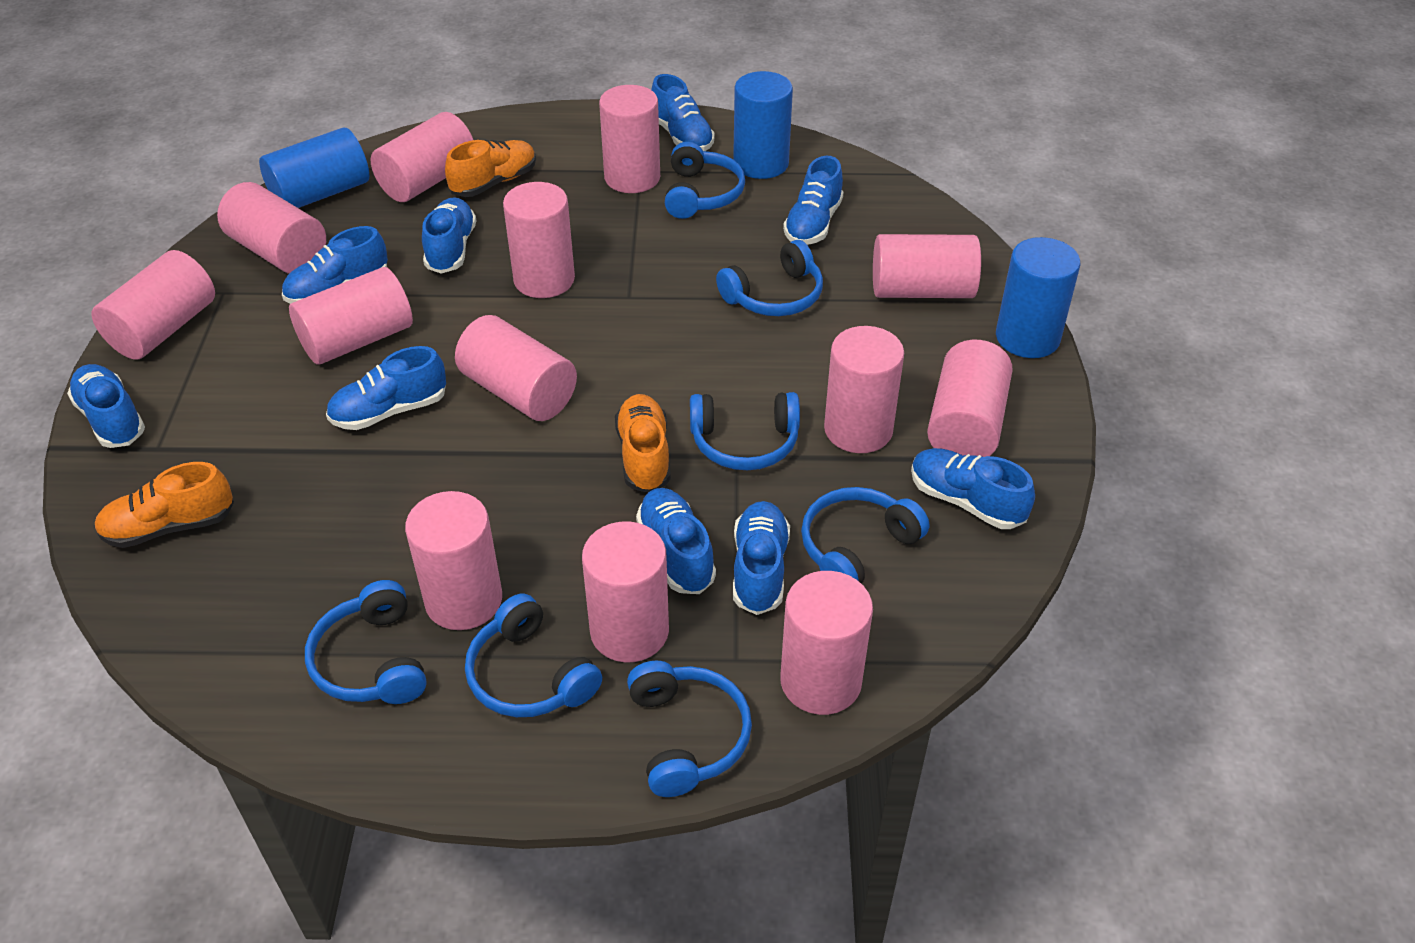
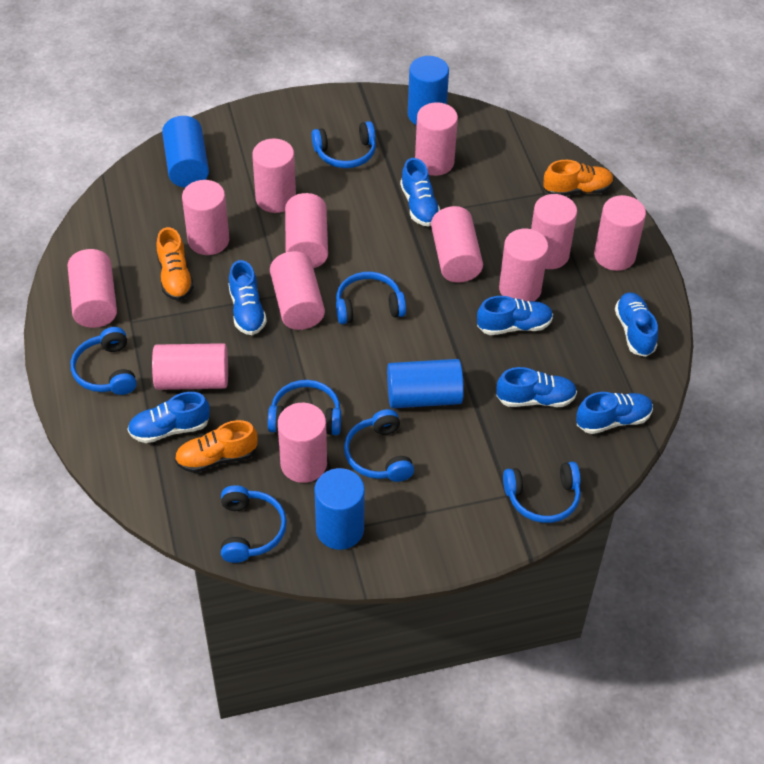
blue cylinder: 3 -> 4
blue shoe: 9 -> 7
pink cylinder: 13 -> 12

